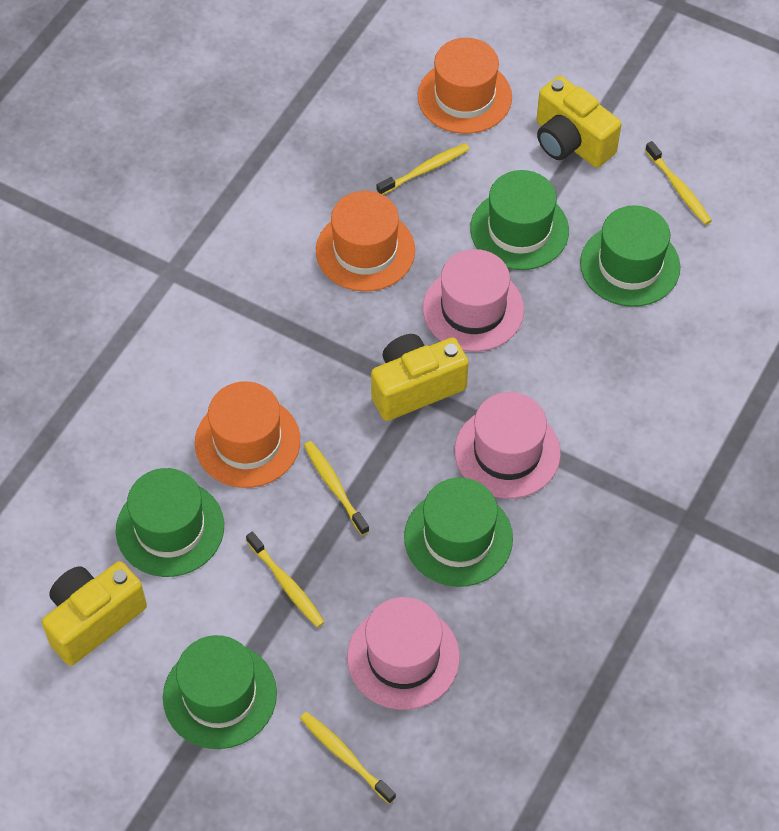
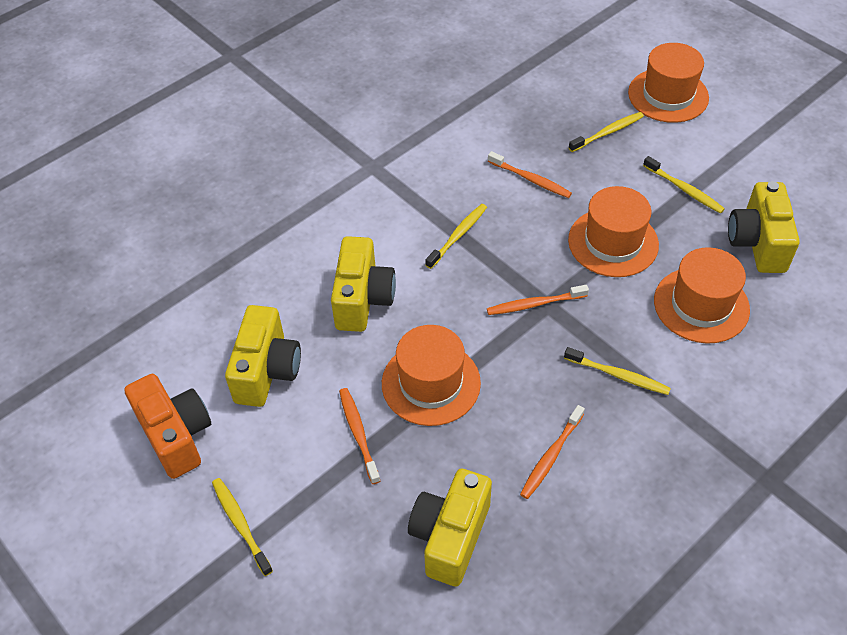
green hat: 5 -> 0
orange camera: 0 -> 1
orange hat: 3 -> 4
orange toothbrush: 0 -> 4
pink hat: 3 -> 0
yellow camera: 3 -> 4

